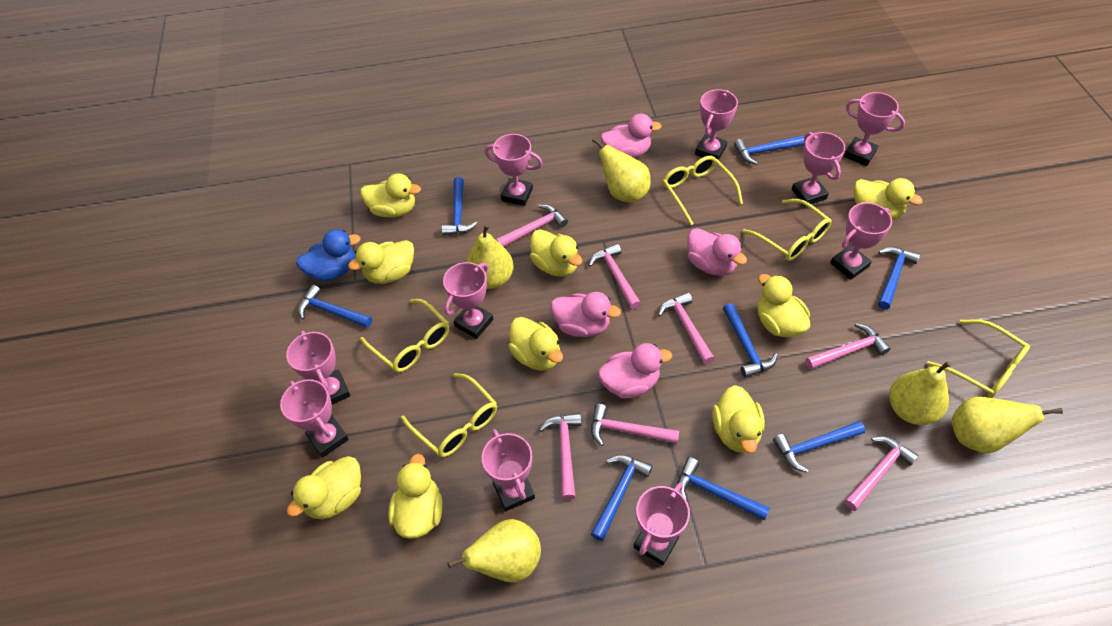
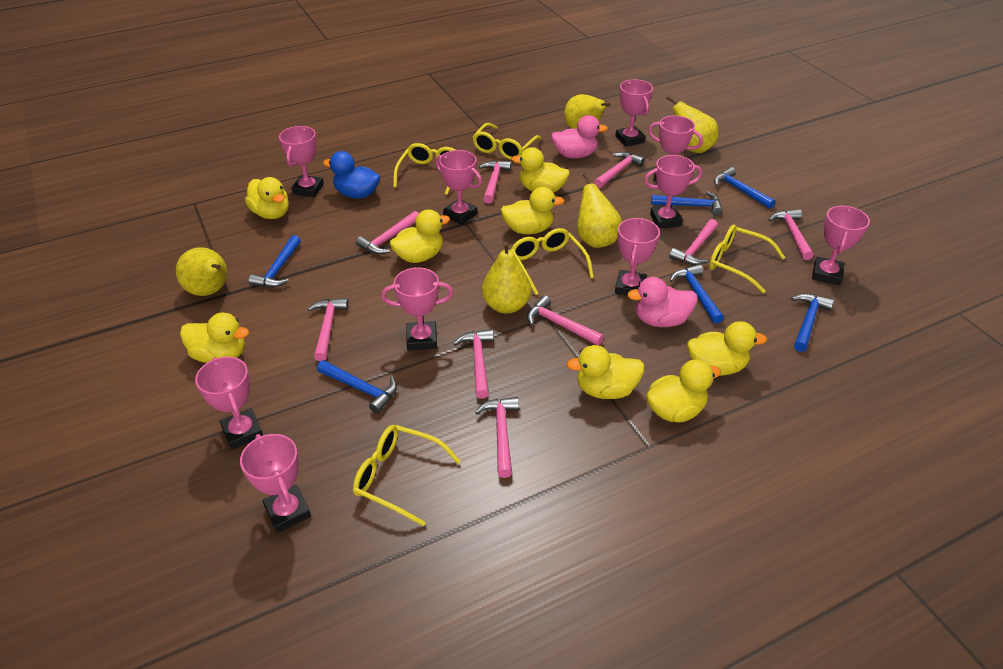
blue hammer: 8 -> 6
pink duck: 4 -> 2
pink hammer: 7 -> 9
yellow duck: 9 -> 8

